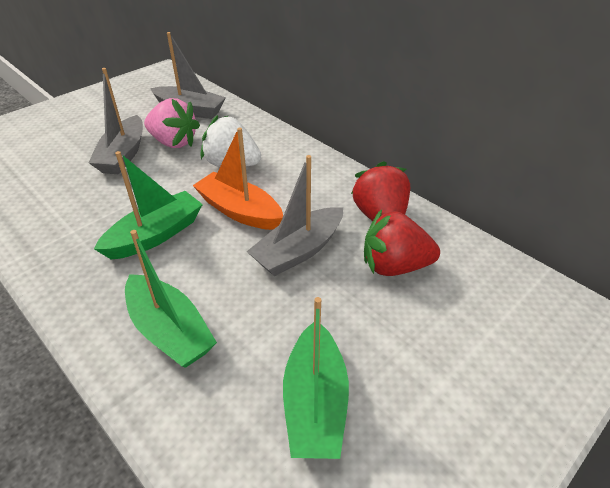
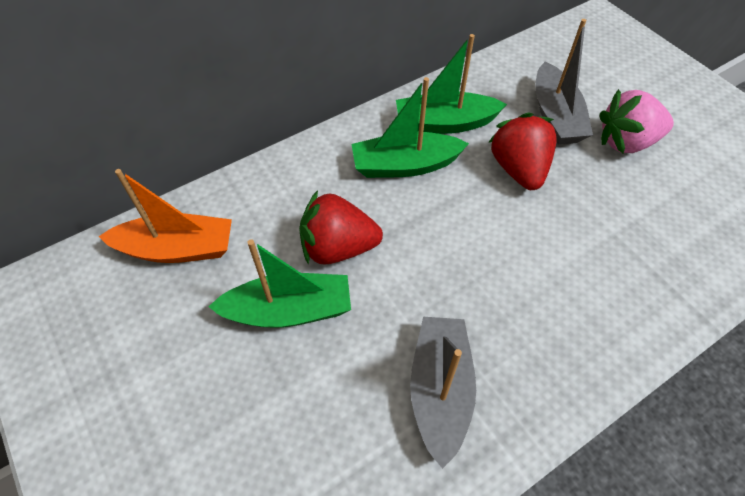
grey boat: 3 -> 2
white strawberry: 1 -> 0

